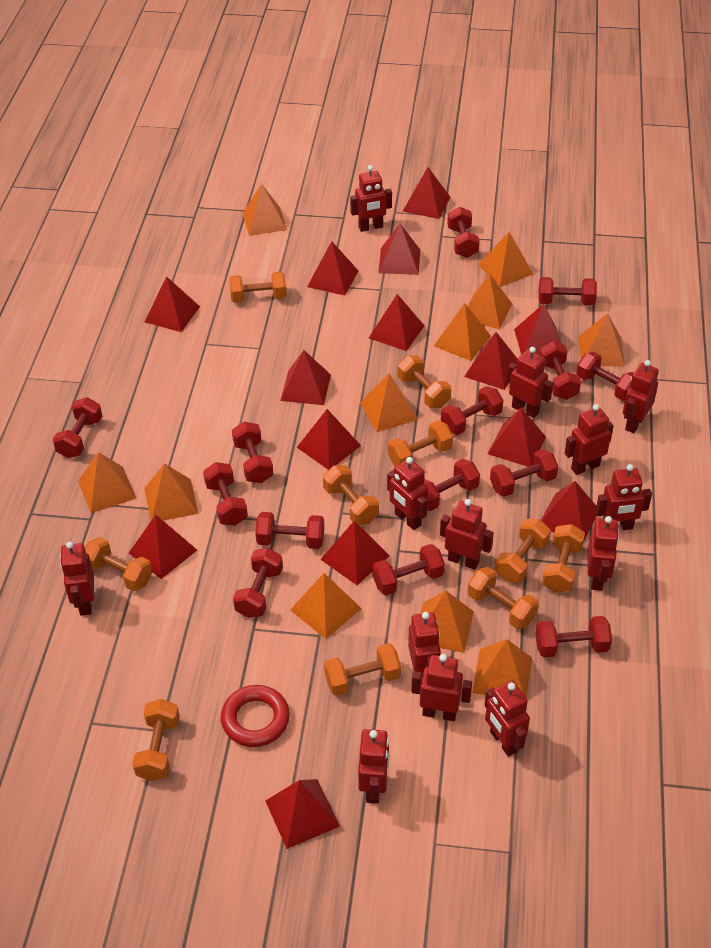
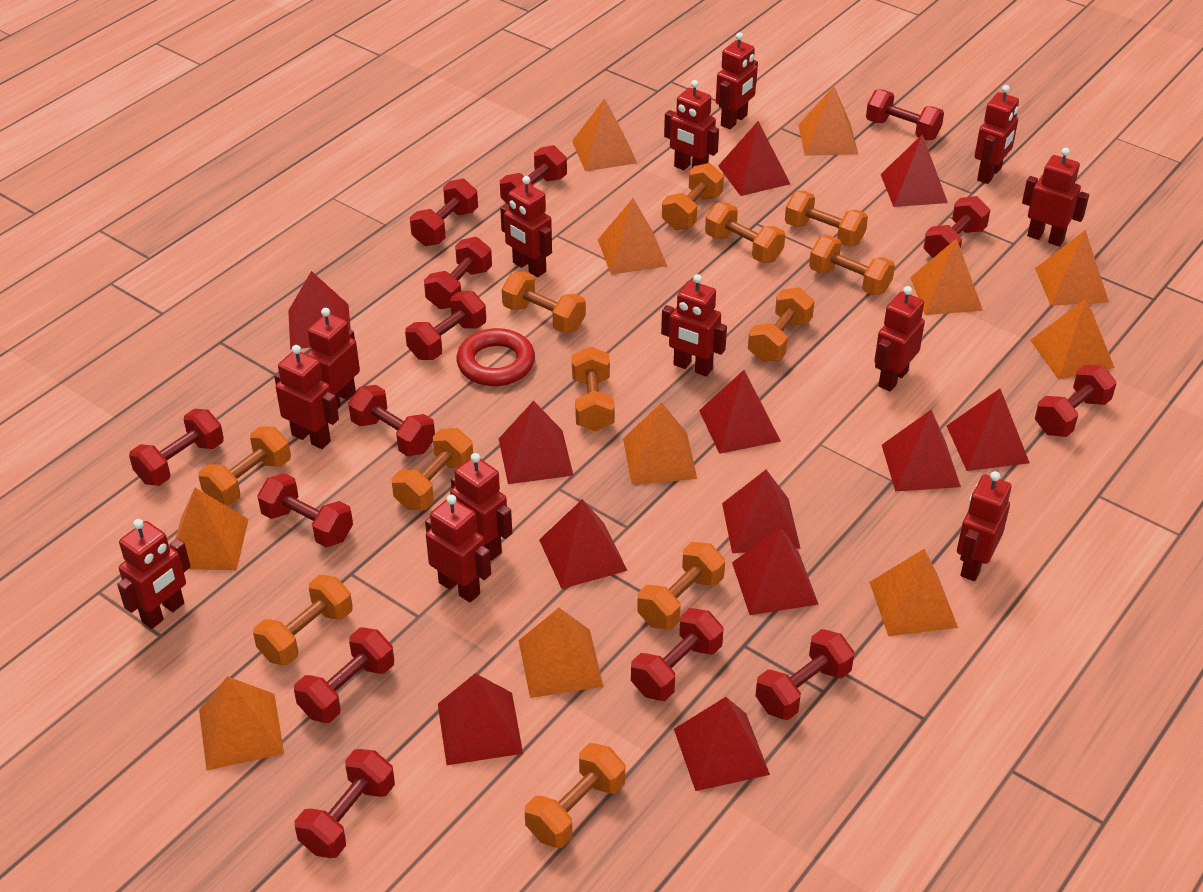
orange dumbbell: 10 -> 12
red pyramid: 14 -> 12

